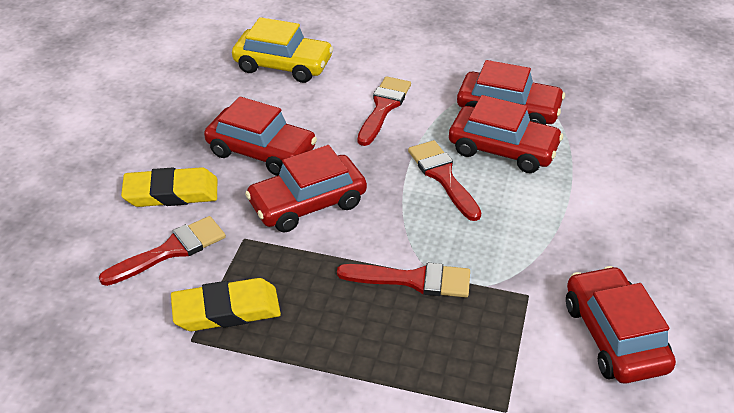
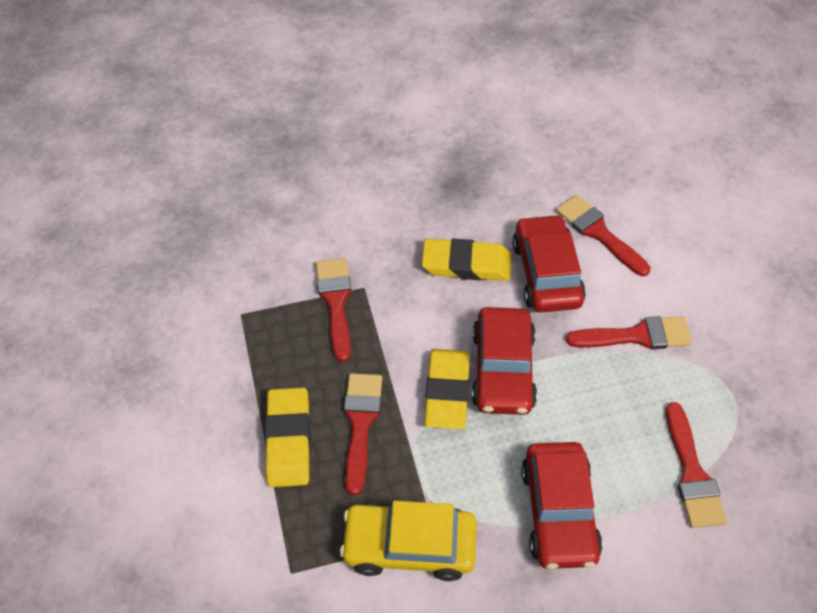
red brush: 4 -> 5
red car: 5 -> 3
yellow eraser: 2 -> 3

